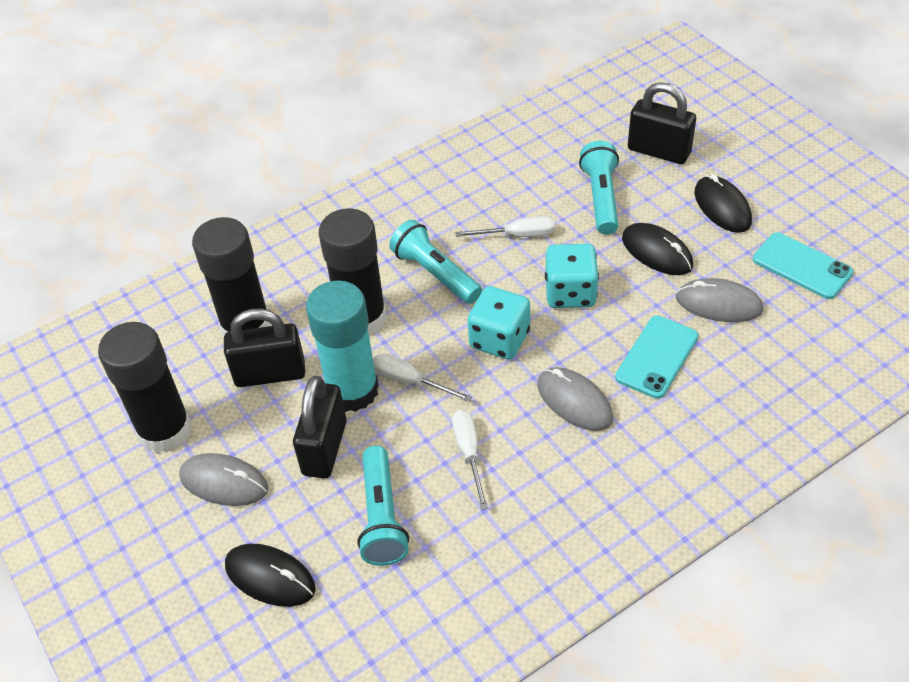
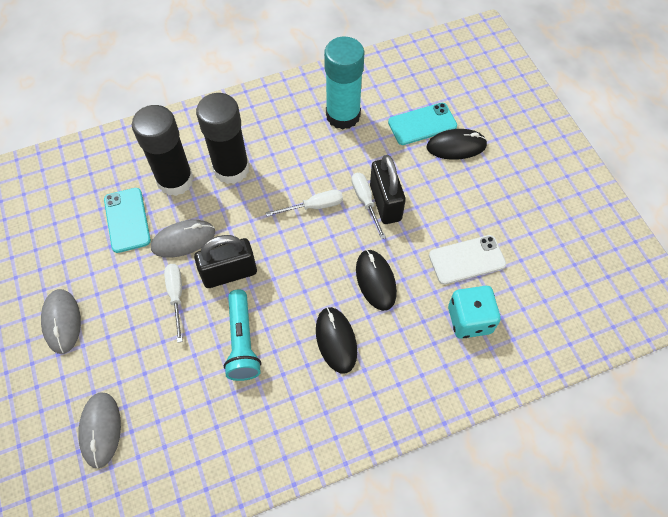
black glue stick: 3 -> 2
black padlock: 3 -> 2
turquoise dice: 2 -> 1
turquoise flashlight: 3 -> 1
white phone: 0 -> 1

